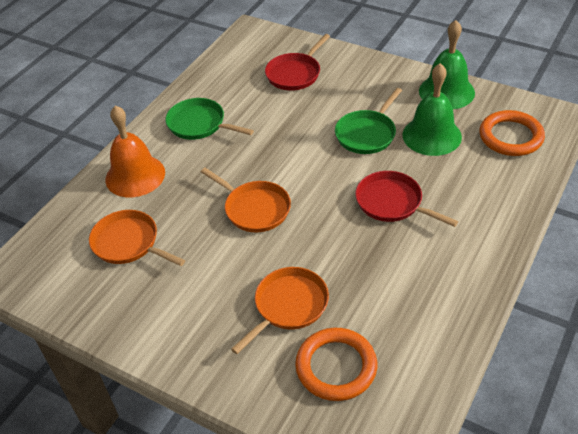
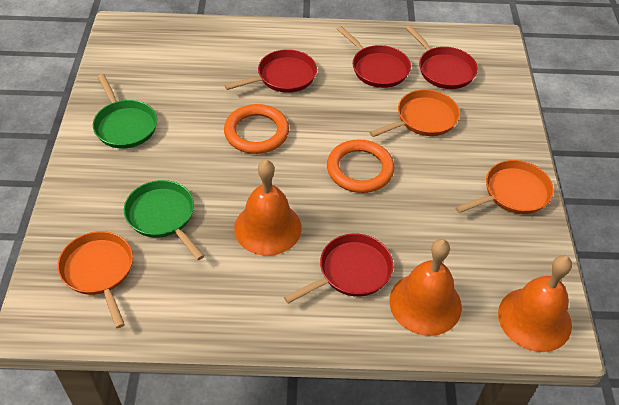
green bell: 2 -> 0
orange bell: 1 -> 3
red pan: 2 -> 4

